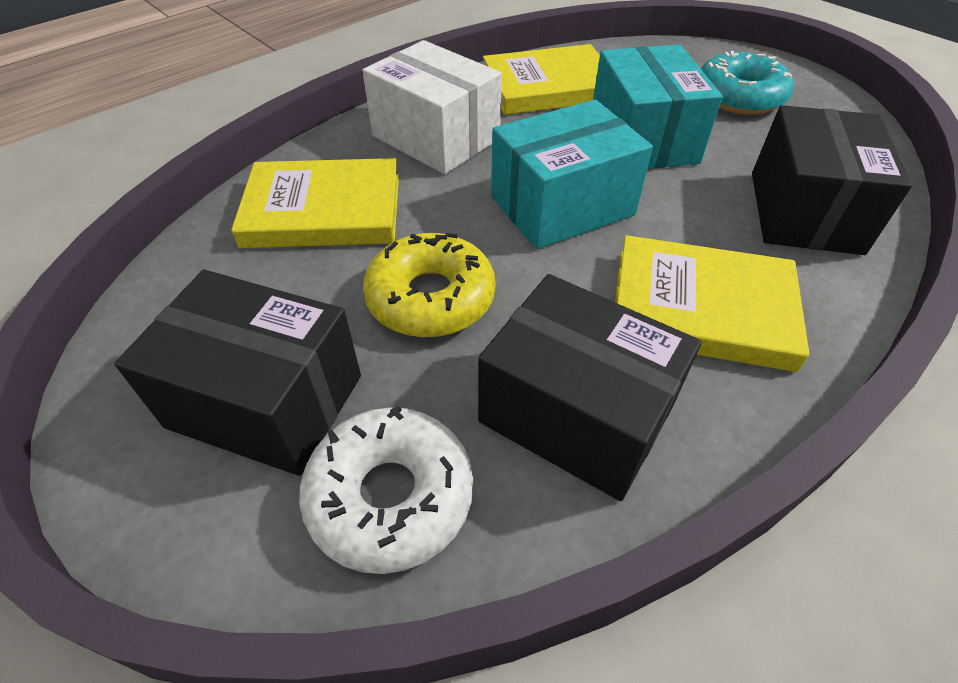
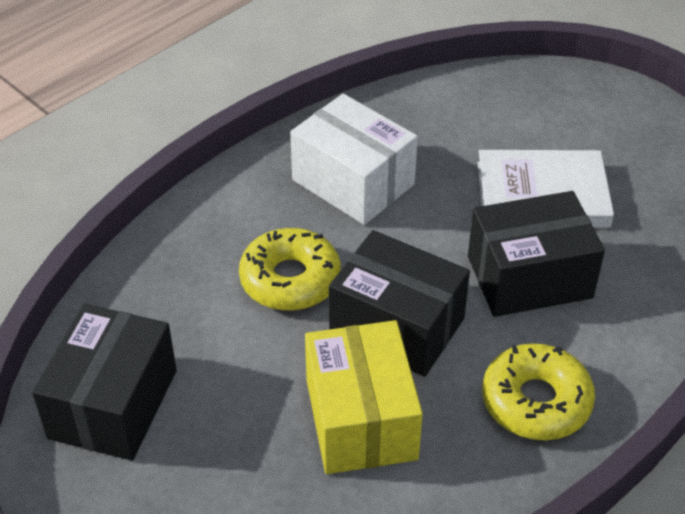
turquoise box: 2 -> 0
turquoise donut: 1 -> 0
white book: 0 -> 1
white donut: 1 -> 0
yellow book: 3 -> 0
yellow box: 0 -> 1
yellow donut: 1 -> 2

